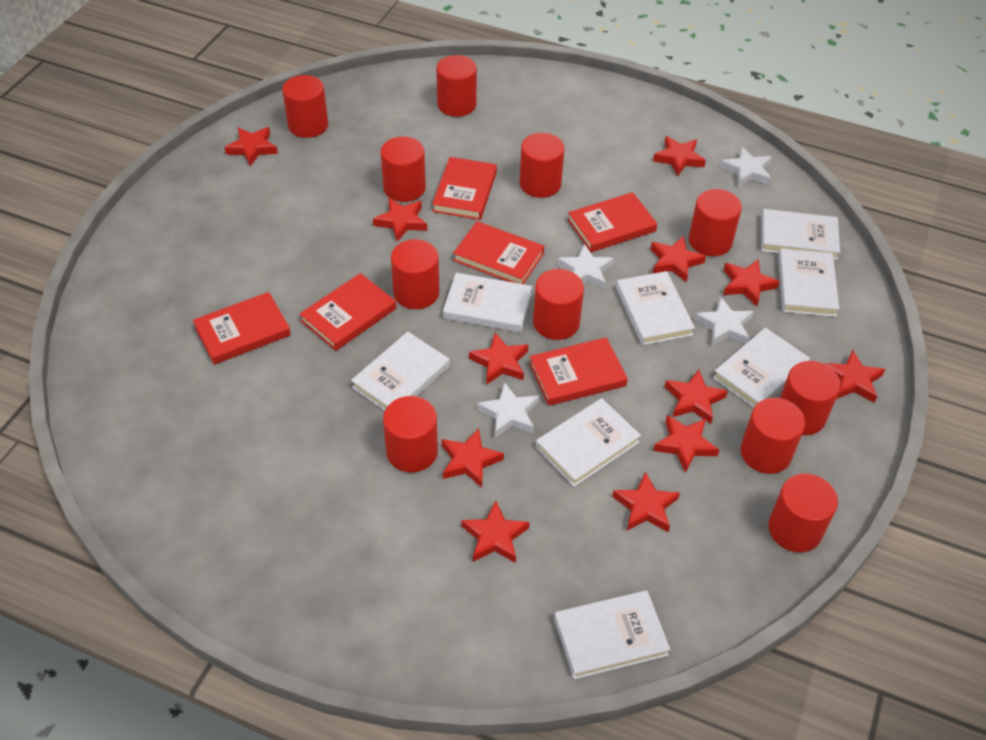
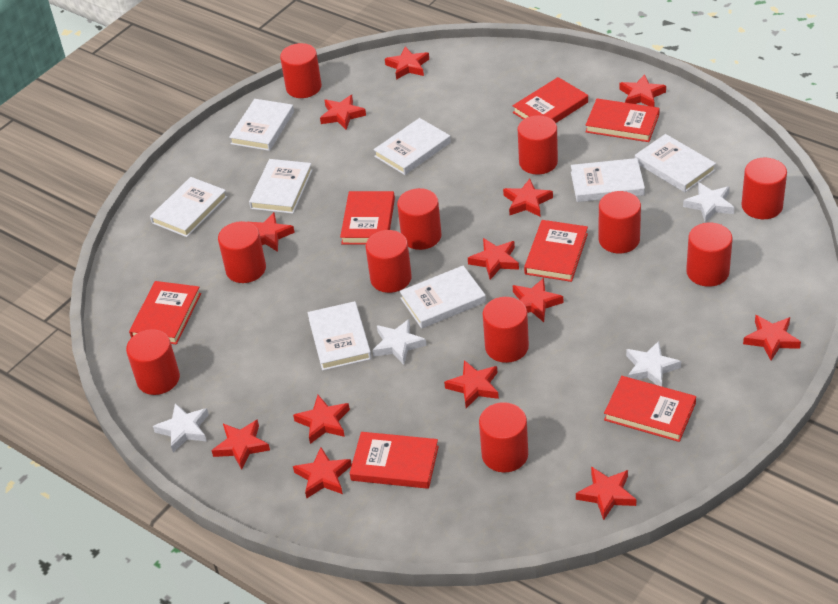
red book: 6 -> 7
red star: 12 -> 13

